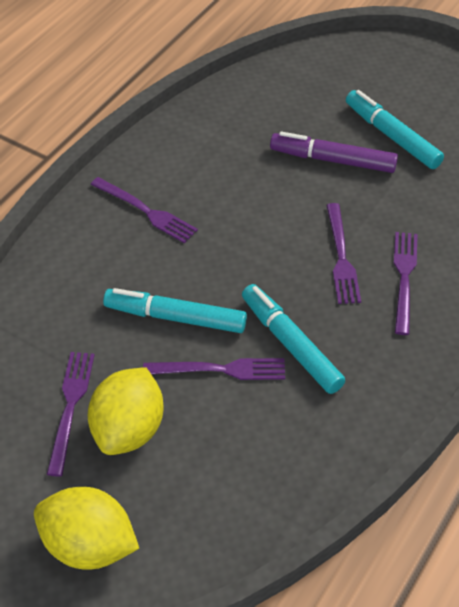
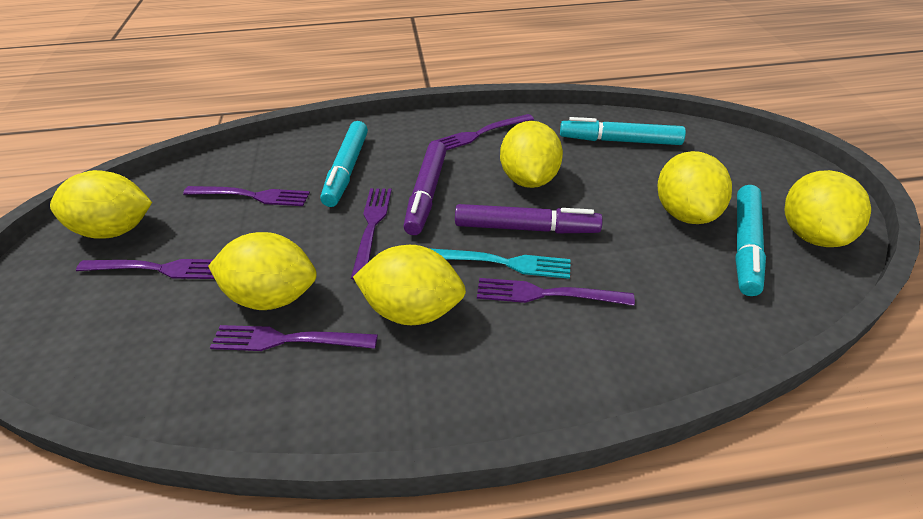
purple fork: 5 -> 6
purple marker: 1 -> 2
turquoise fork: 0 -> 1
yellow lemon: 2 -> 6

